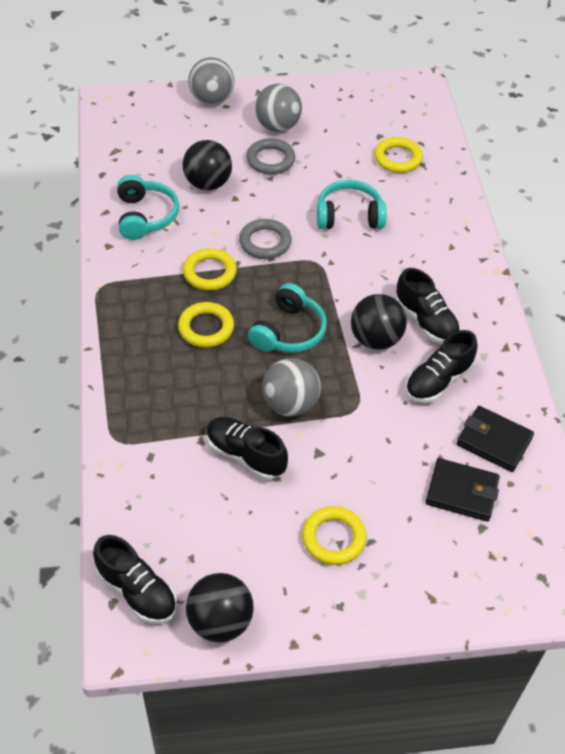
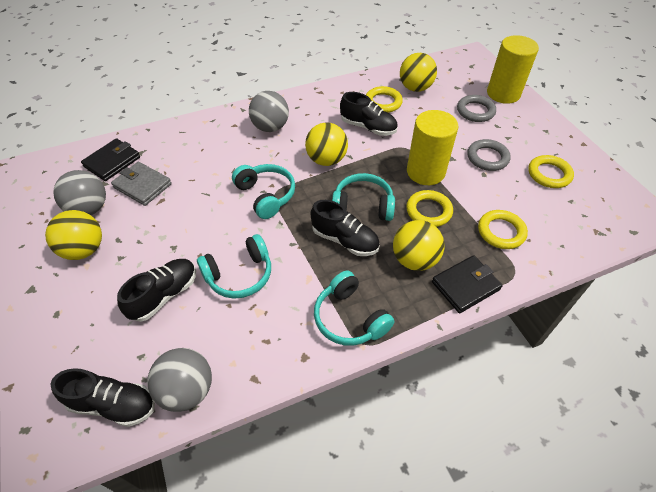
black ball: 3 -> 0
grey wallet: 0 -> 1
turquoise headphones: 3 -> 4
yellow ball: 0 -> 4
yellow cylinder: 0 -> 2

